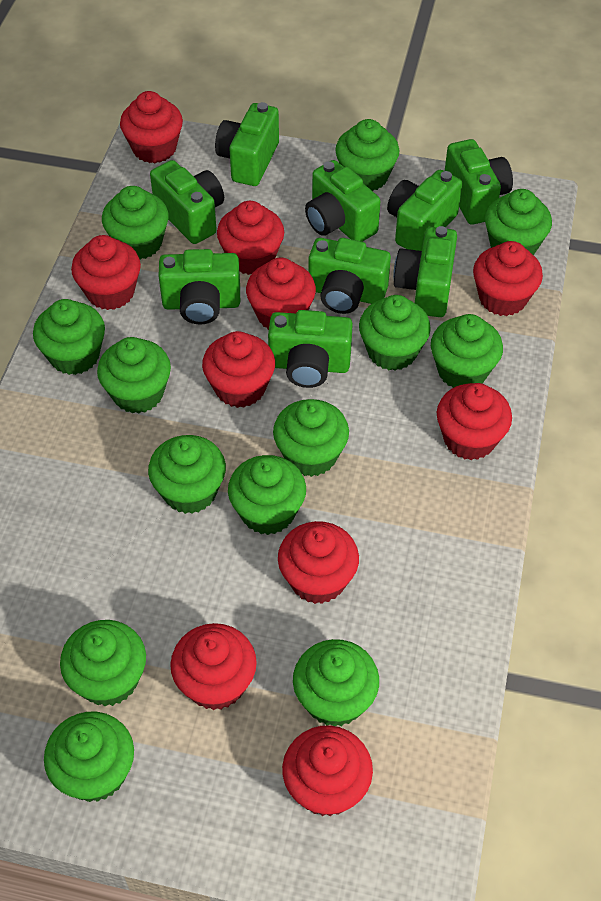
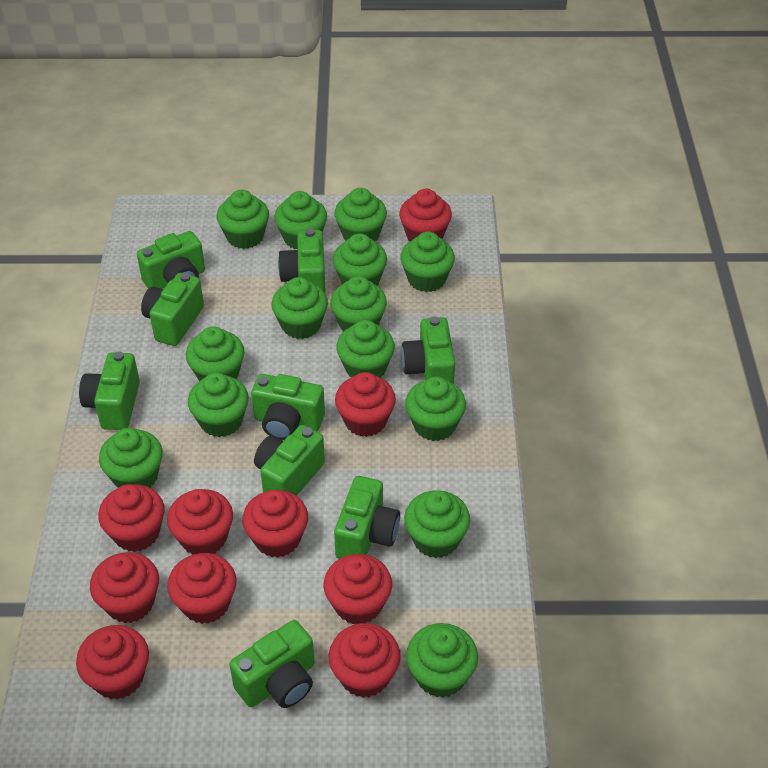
green cupcake: 13 -> 14

